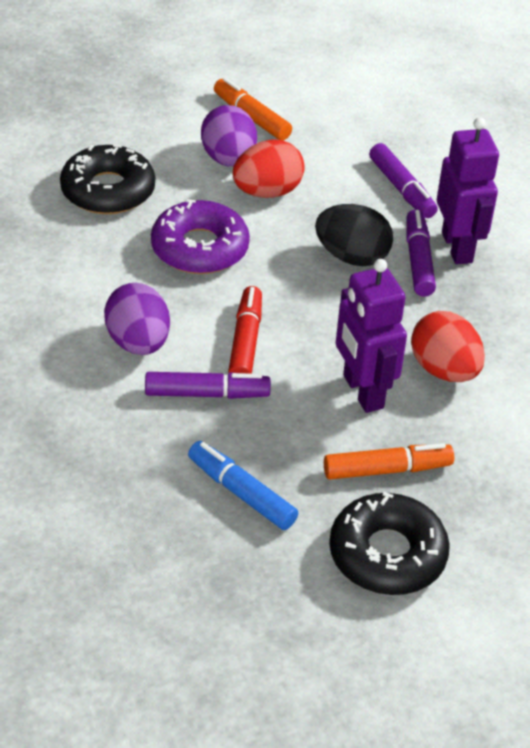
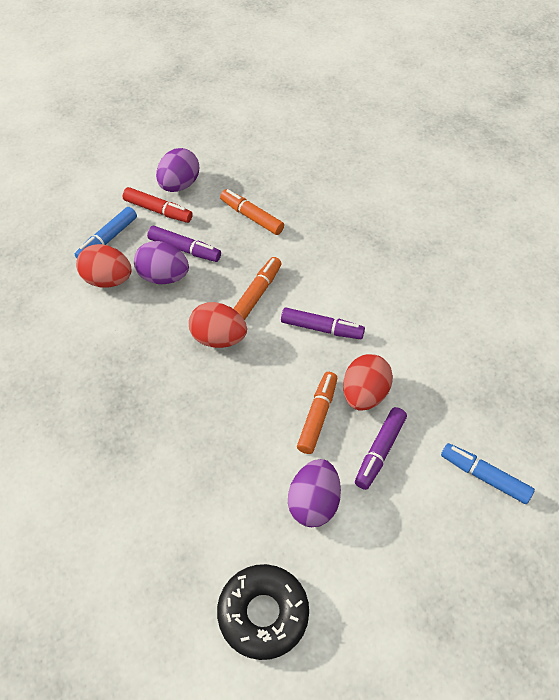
black donut: 2 -> 1
black egg: 1 -> 0
blue marker: 1 -> 2
orange marker: 2 -> 3
purple donut: 1 -> 0
purple egg: 2 -> 3
purple robot: 2 -> 0
red egg: 2 -> 3

